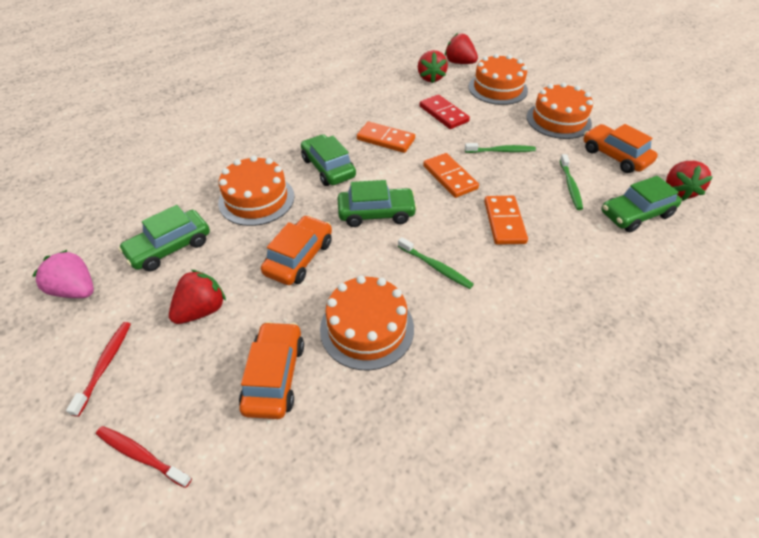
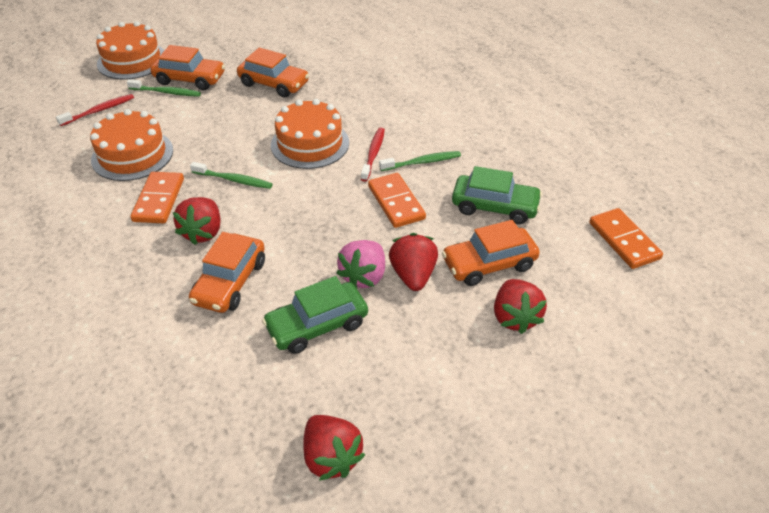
green car: 4 -> 2
orange cake: 4 -> 3
orange car: 3 -> 4
red domino: 1 -> 0

